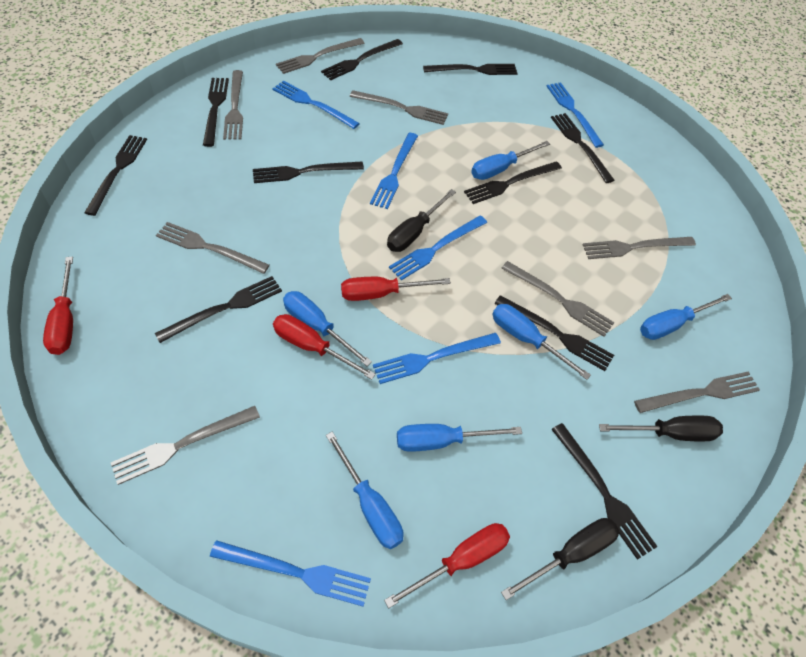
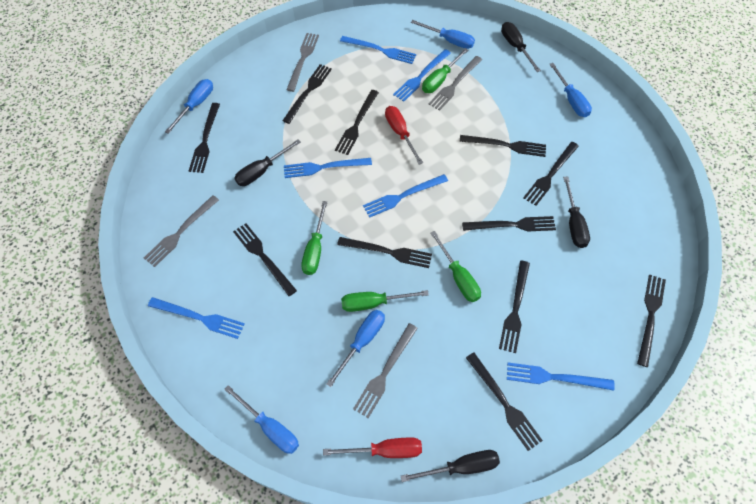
black fork: 10 -> 11
black screwdriver: 3 -> 4
blue screwdriver: 6 -> 5
green screwdriver: 0 -> 4
grey fork: 8 -> 4
red screwdriver: 4 -> 2

